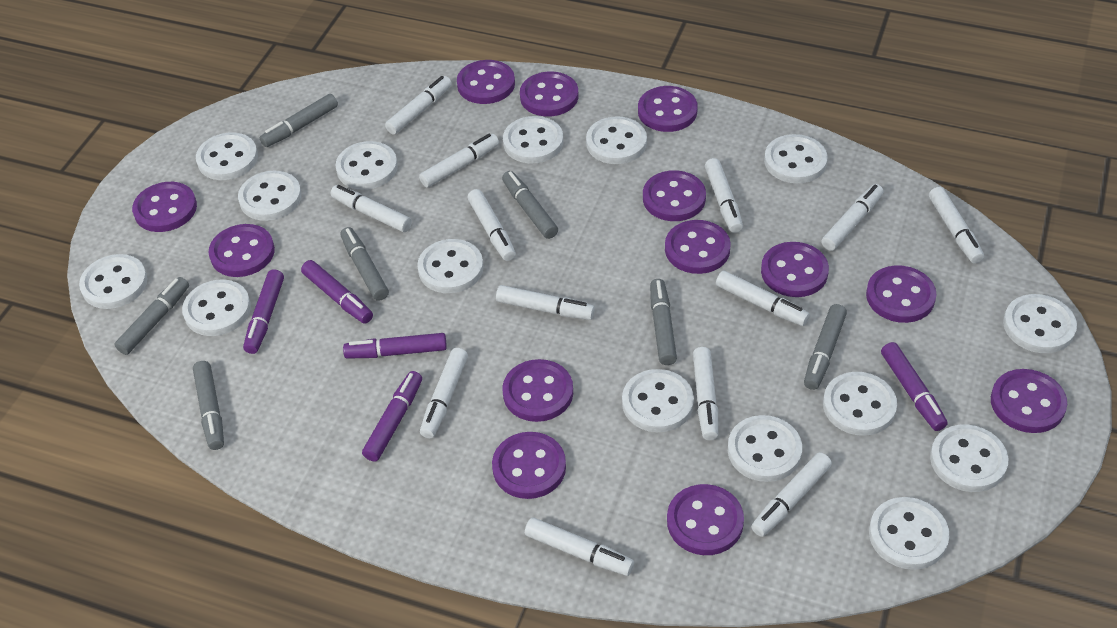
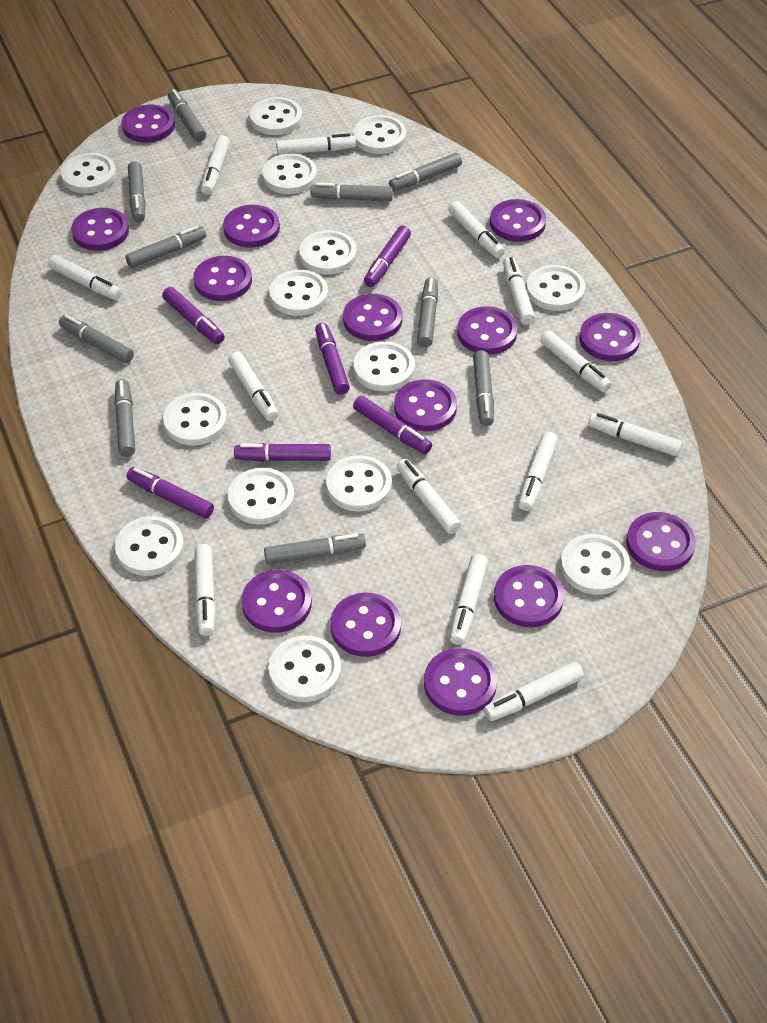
grey marker: 7 -> 10
purple button: 13 -> 14
purple marker: 5 -> 6
white button: 15 -> 14

